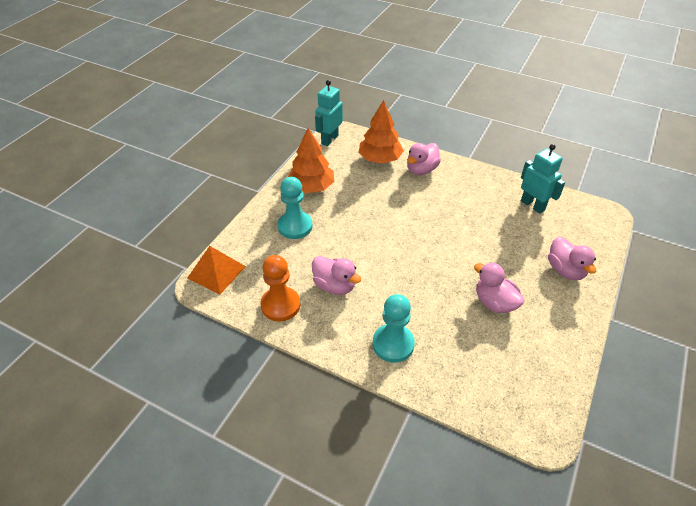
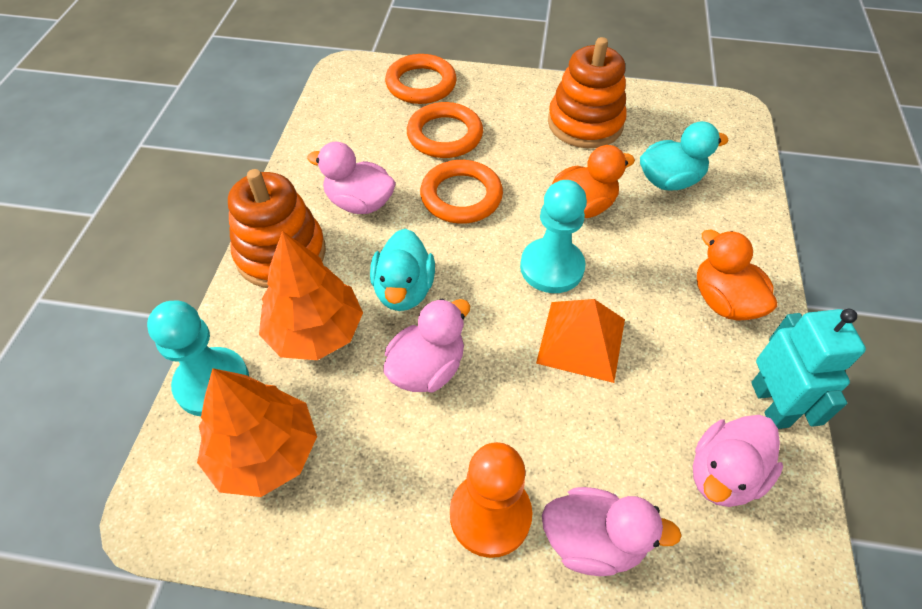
orange duck: 0 -> 2
orange ring: 0 -> 3
orange stacking toy: 0 -> 2
turquoise duck: 0 -> 2
turquoise robot: 2 -> 1

